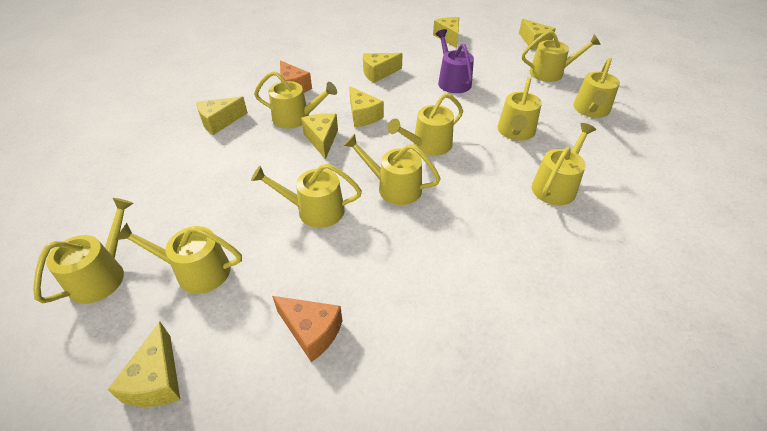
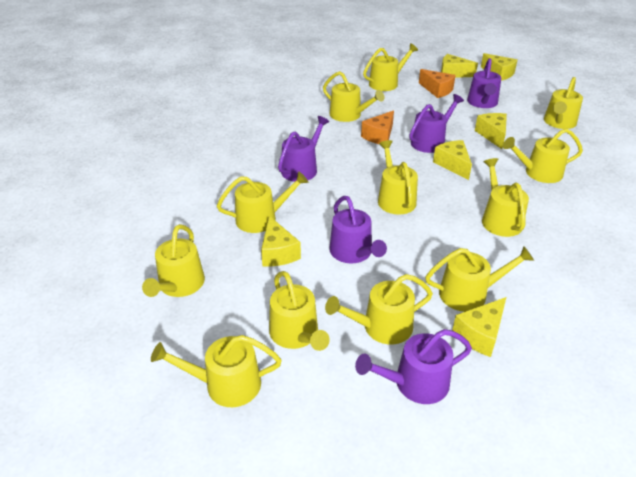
purple watering can: 1 -> 5
yellow cheese: 7 -> 6
yellow watering can: 10 -> 12

